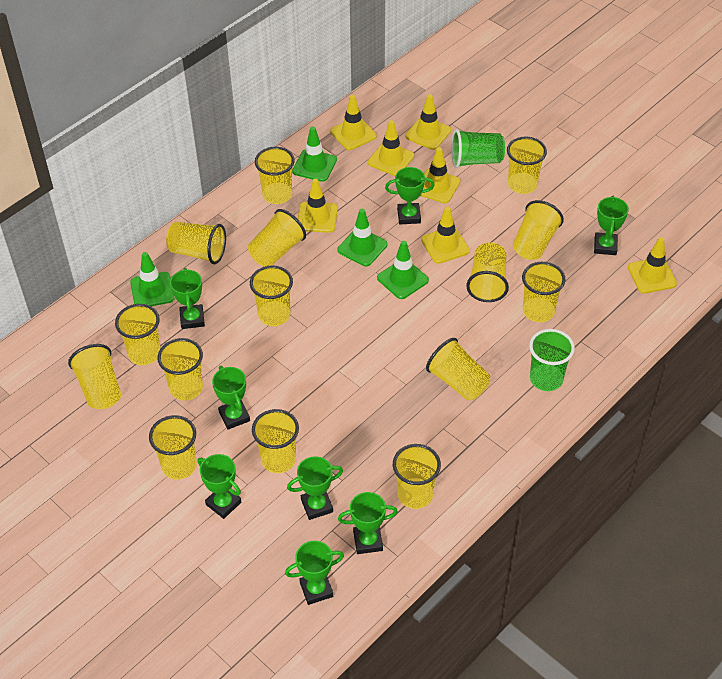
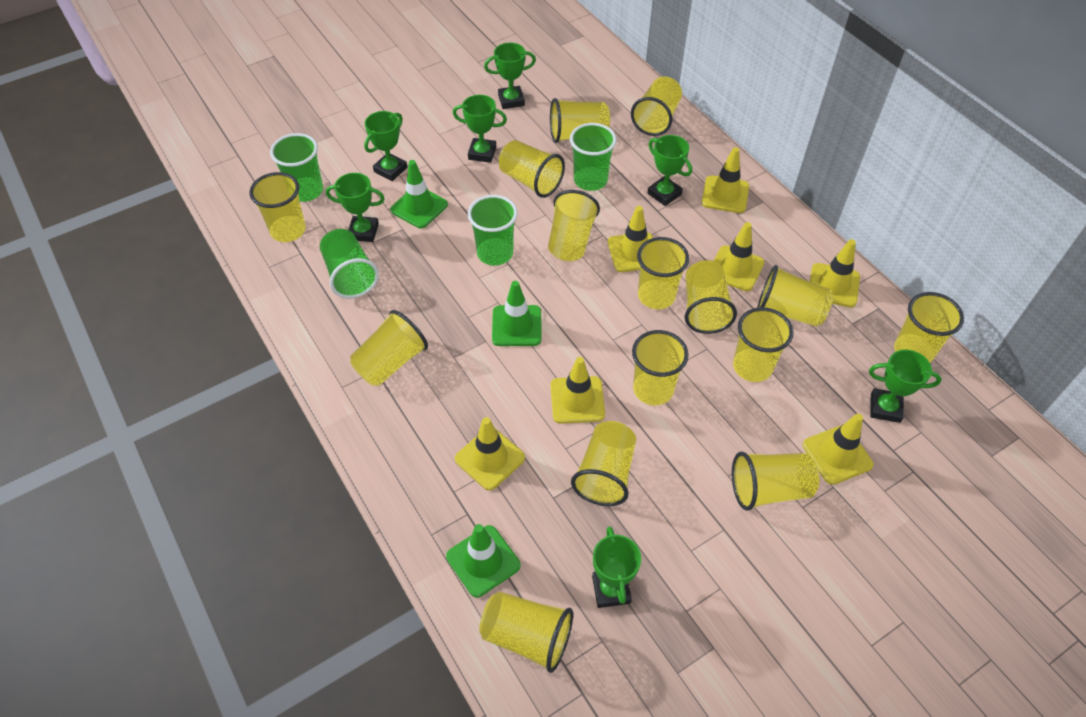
green cup: 2 -> 4
green traffic cone: 4 -> 3
green trophy: 8 -> 7

